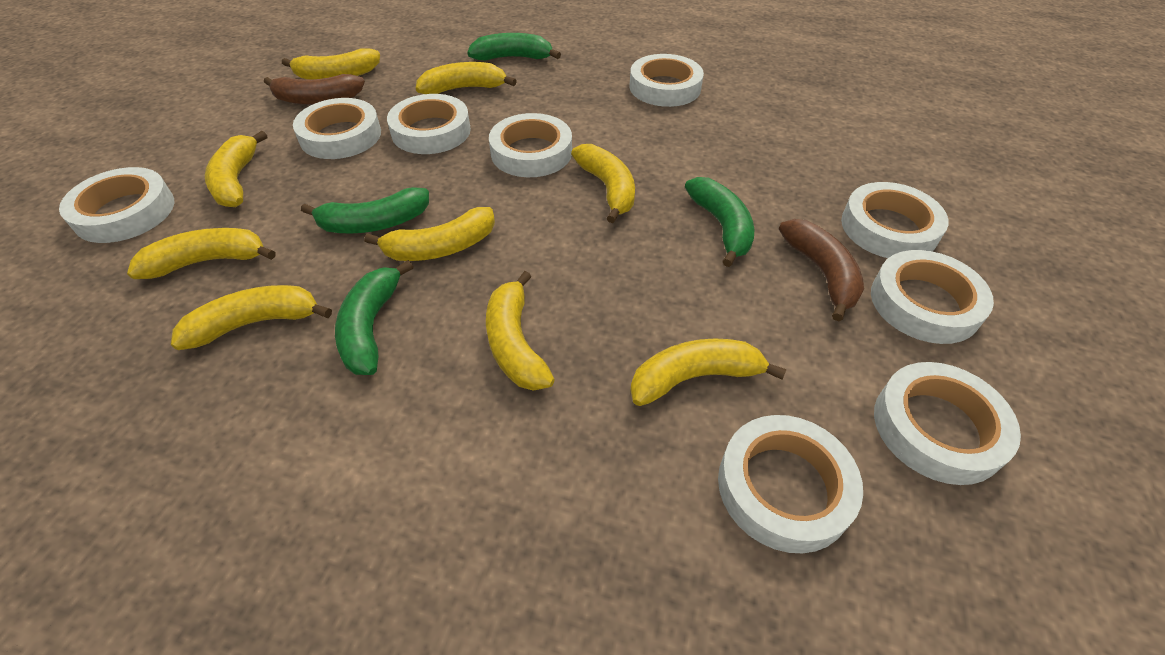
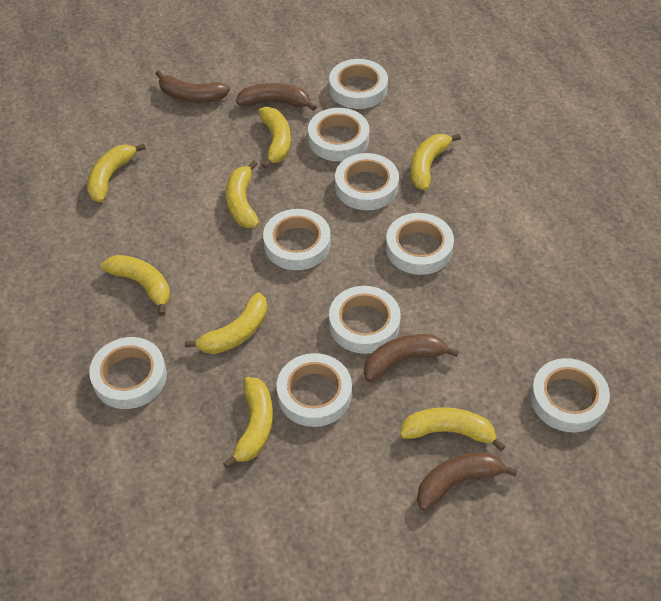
brown banana: 2 -> 4
green banana: 4 -> 0
yellow banana: 9 -> 8

